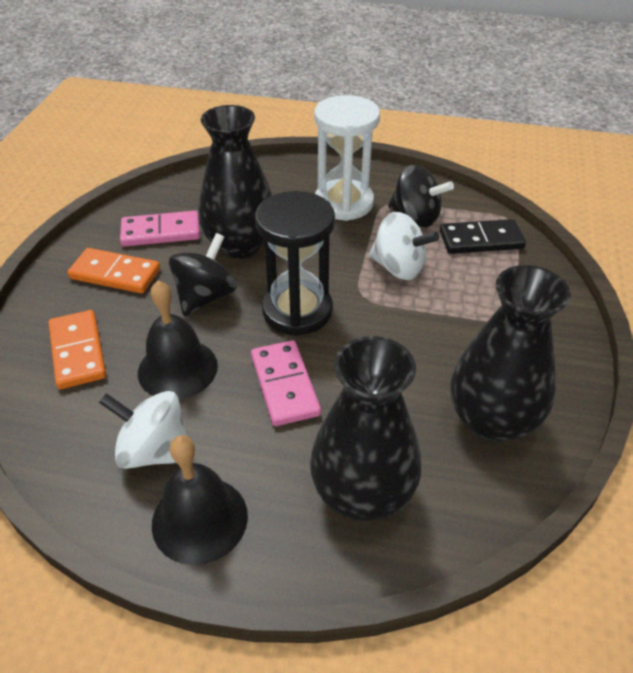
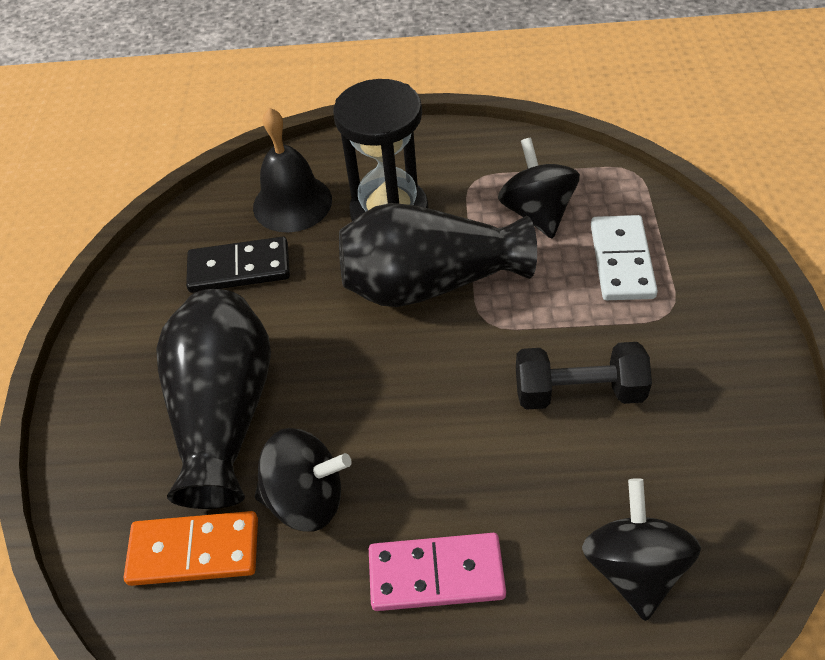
black bell: 2 -> 1
black dumbbell: 0 -> 1
black spinning top: 2 -> 3
black vase: 3 -> 2
orange domino: 2 -> 1
pink domino: 2 -> 1
white domino: 0 -> 1
white hourglass: 1 -> 0
white spinning top: 2 -> 0

